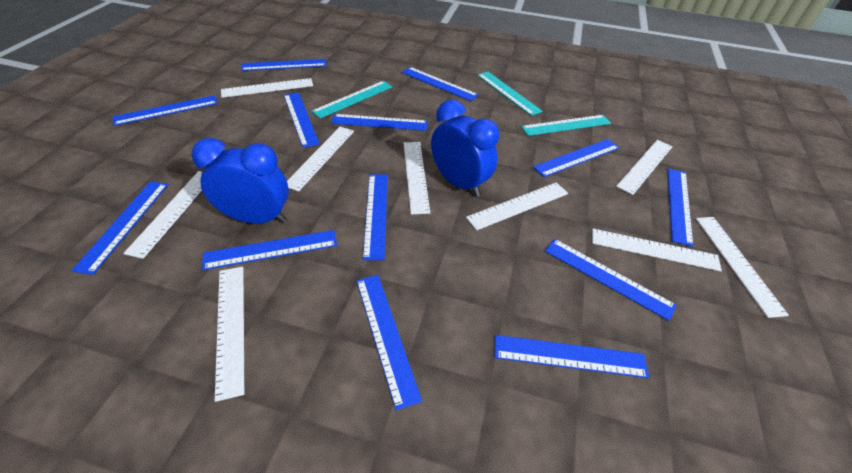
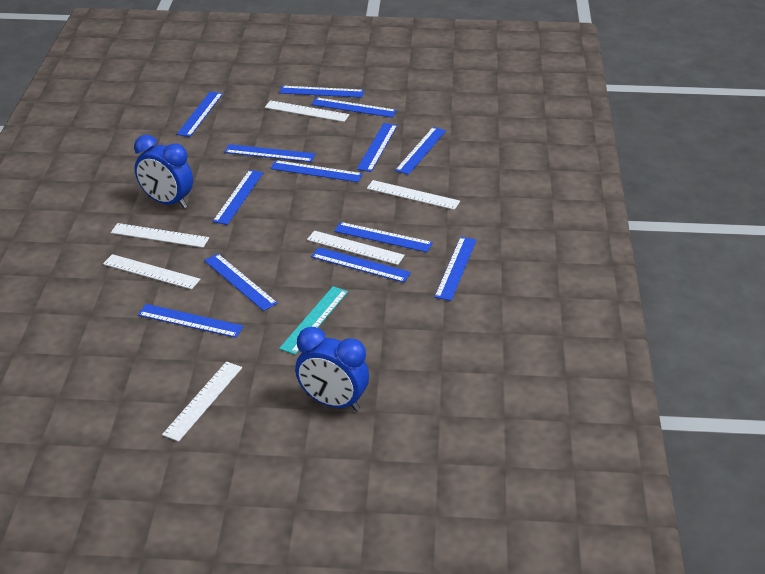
turquoise ruler: 3 -> 1
white ruler: 9 -> 6

